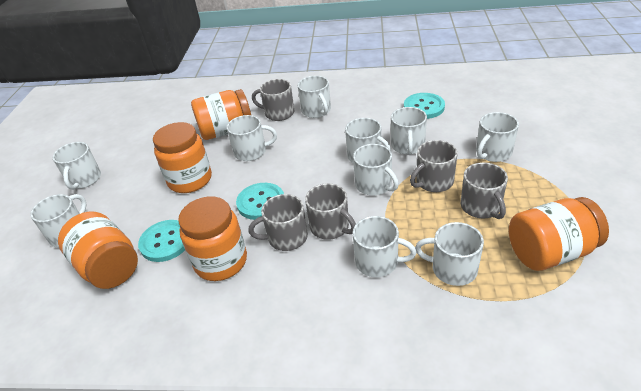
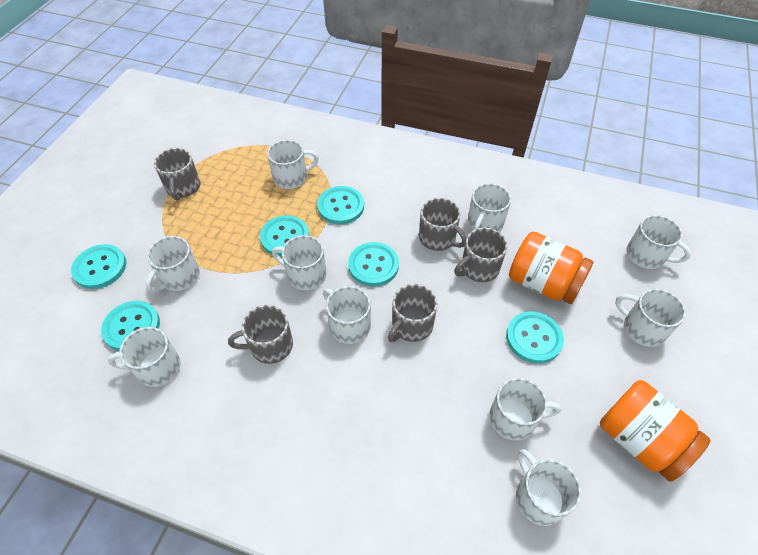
orange jar: 5 -> 2
turquoise button: 3 -> 6

